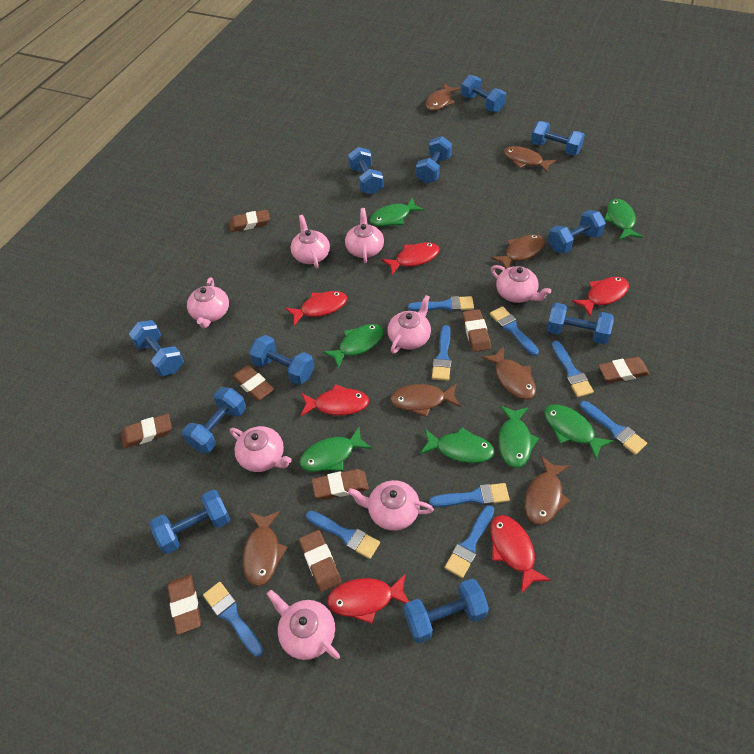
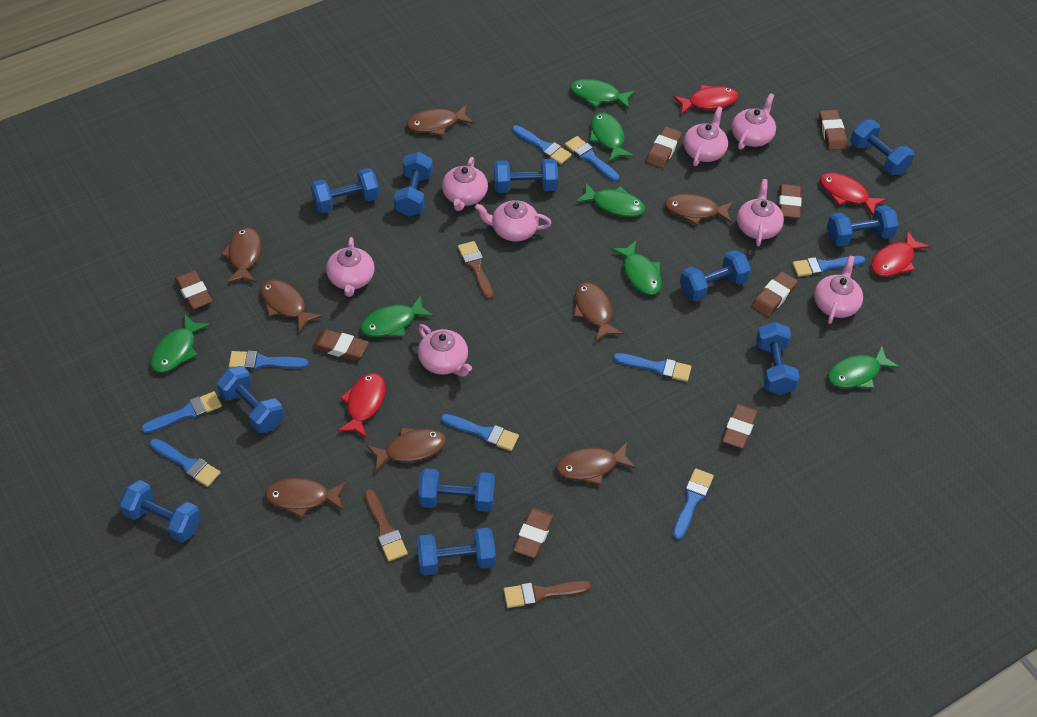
brown brush: 0 -> 3
brown fish: 7 -> 8
red fish: 6 -> 4

